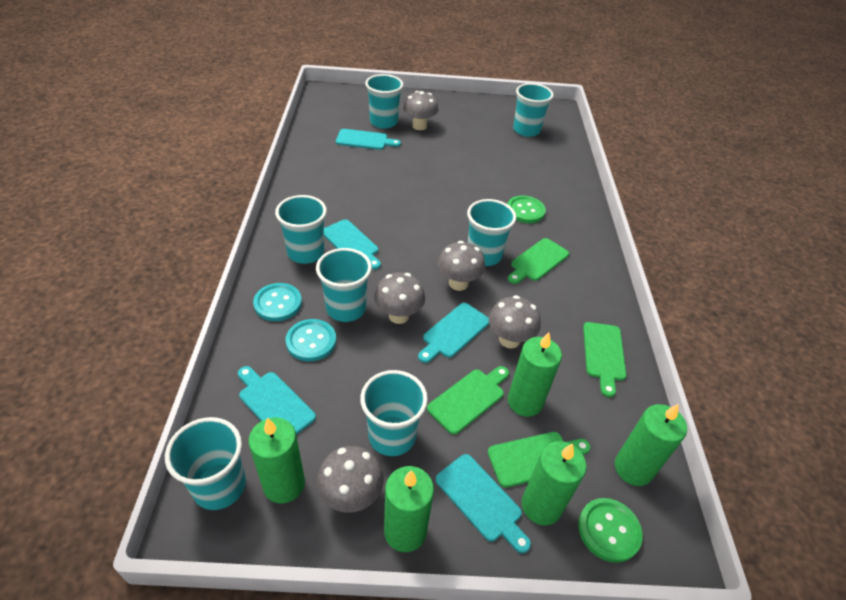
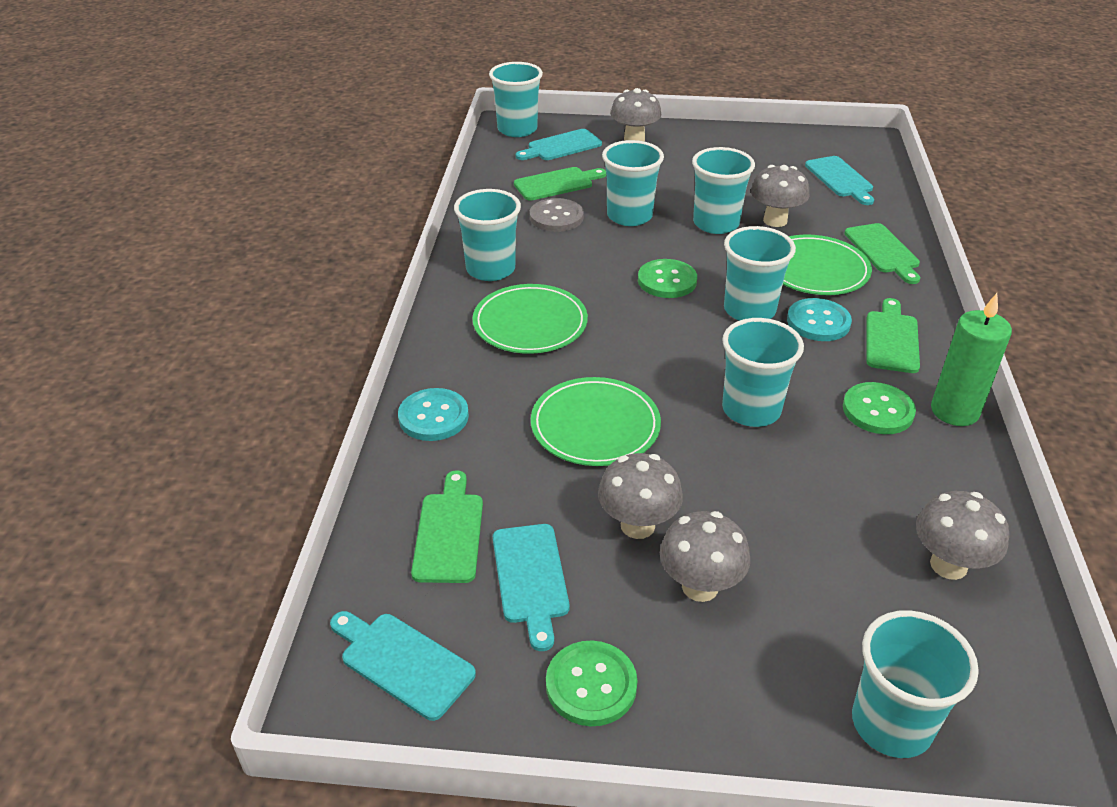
green button: 2 -> 3
green candle: 5 -> 1
green plate: 0 -> 3
grey button: 0 -> 1
turquoise cutting board: 5 -> 4

